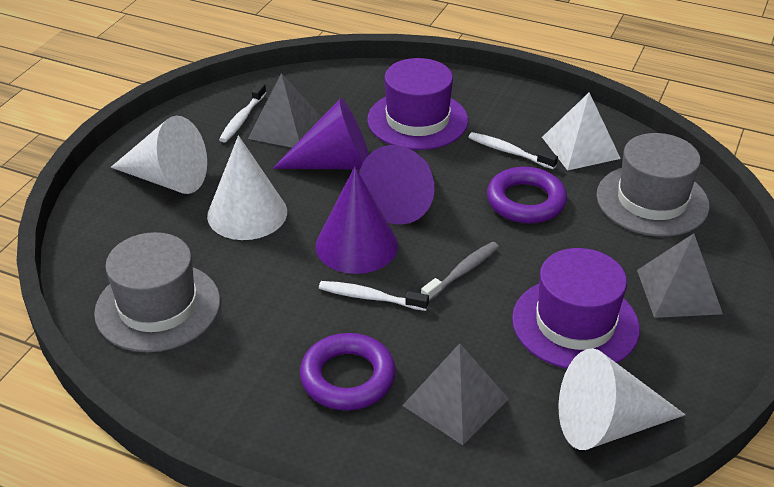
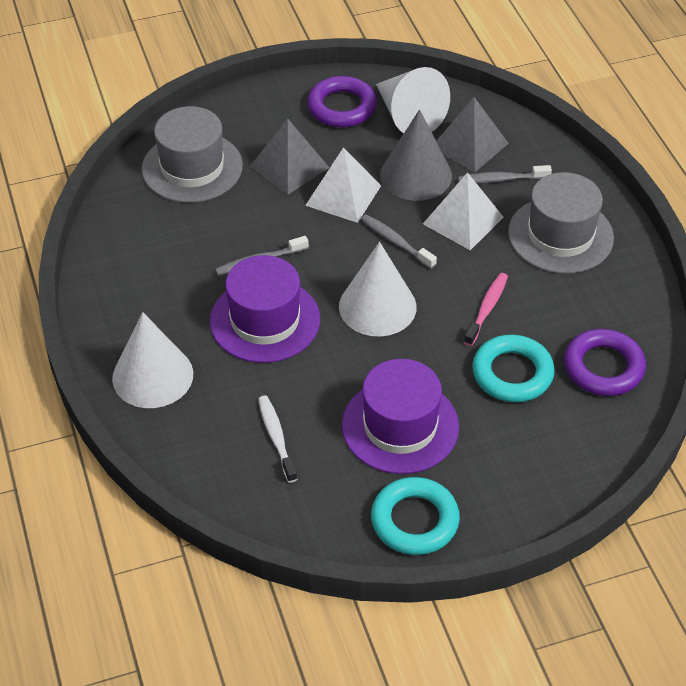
grey cone: 0 -> 1
grey pyramid: 3 -> 2
grey toothbrush: 1 -> 3
pink toothbrush: 0 -> 1
purple cone: 3 -> 0
turquoise ring: 0 -> 2
white pyramid: 1 -> 2
white toothbrush: 3 -> 1

